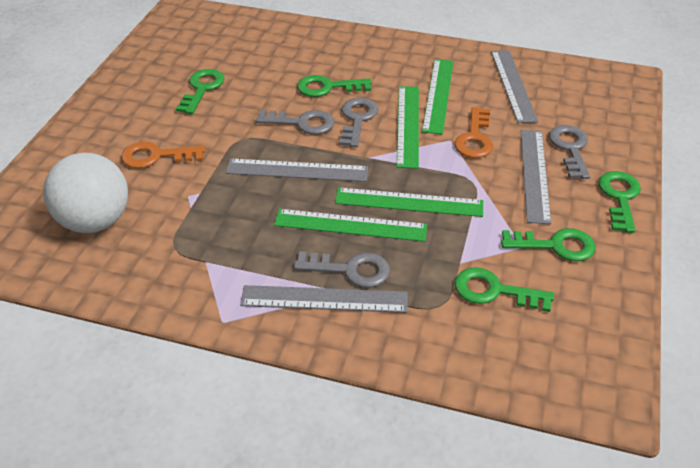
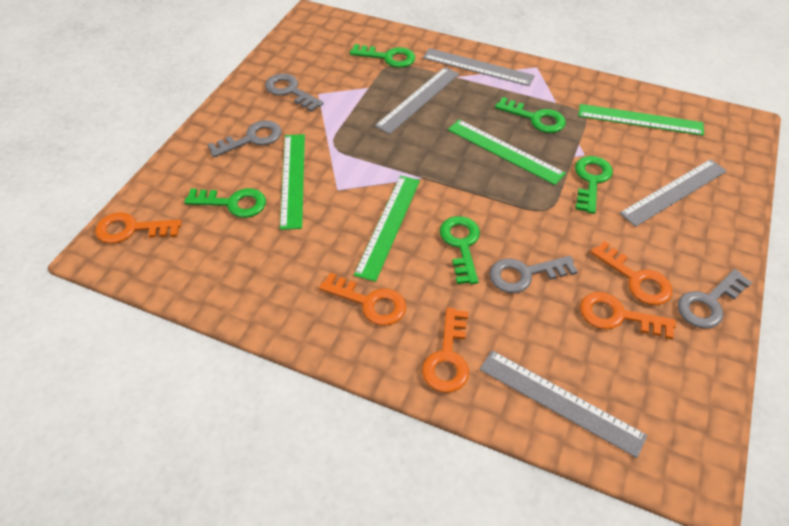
orange key: 2 -> 5
white ball: 1 -> 0

